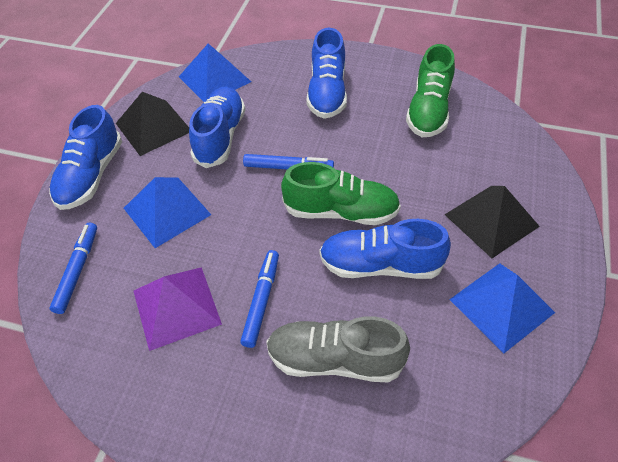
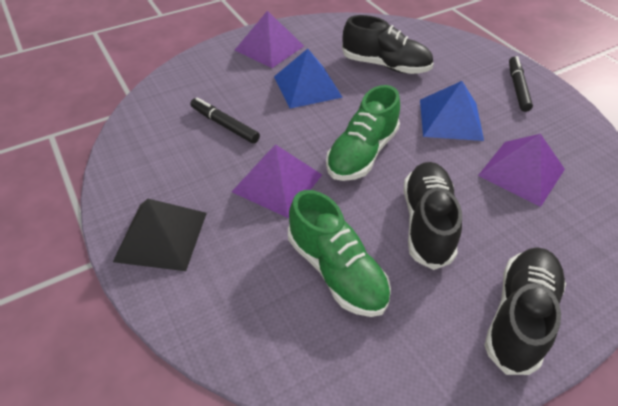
black marker: 0 -> 2
black pyramid: 2 -> 1
black shoe: 0 -> 3
blue marker: 3 -> 0
blue pyramid: 3 -> 2
blue shoe: 4 -> 0
grey shoe: 1 -> 0
purple pyramid: 1 -> 3

